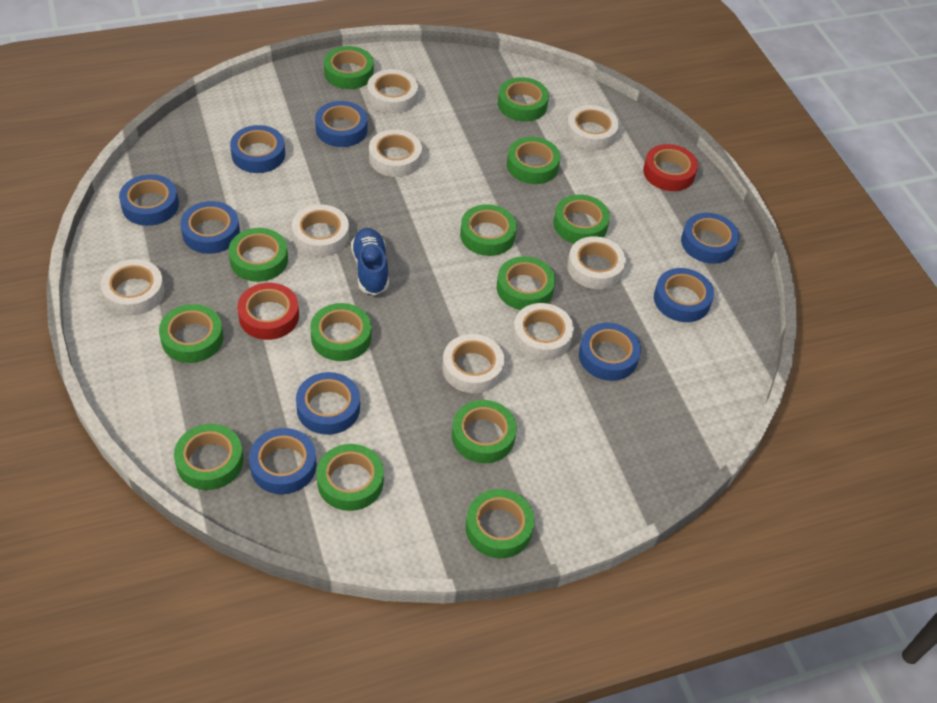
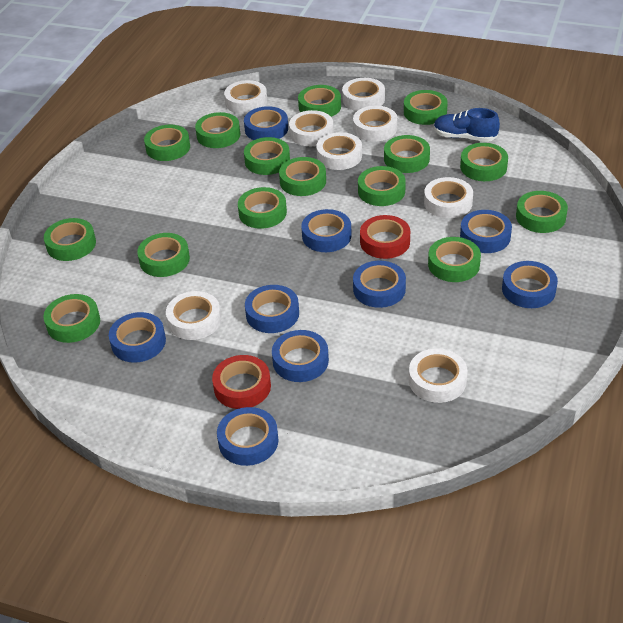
green tape: 13 -> 15

